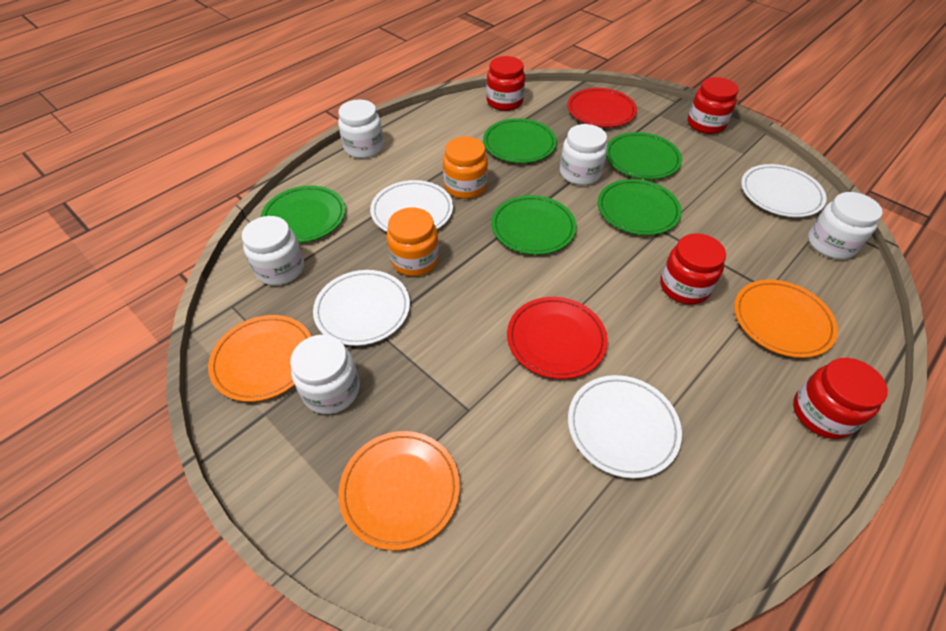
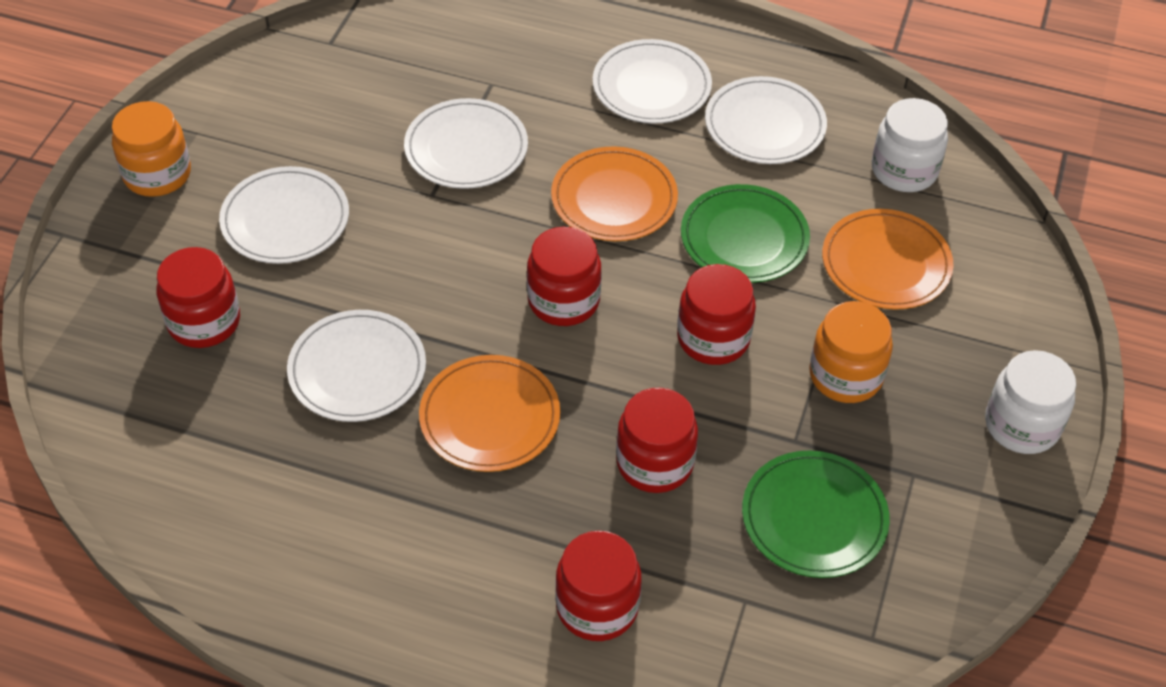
green plate: 5 -> 2
red jar: 4 -> 5
red plate: 2 -> 0
white jar: 5 -> 2
white plate: 4 -> 5

